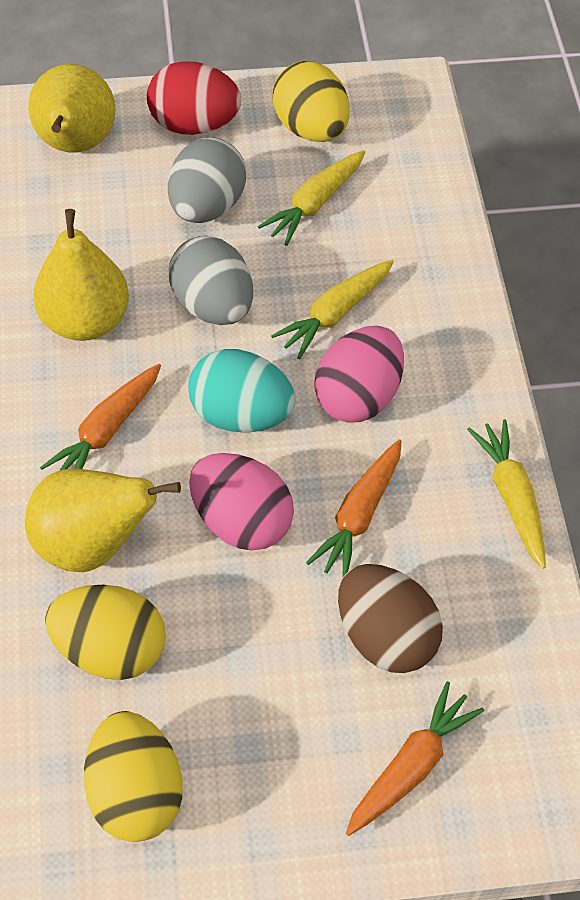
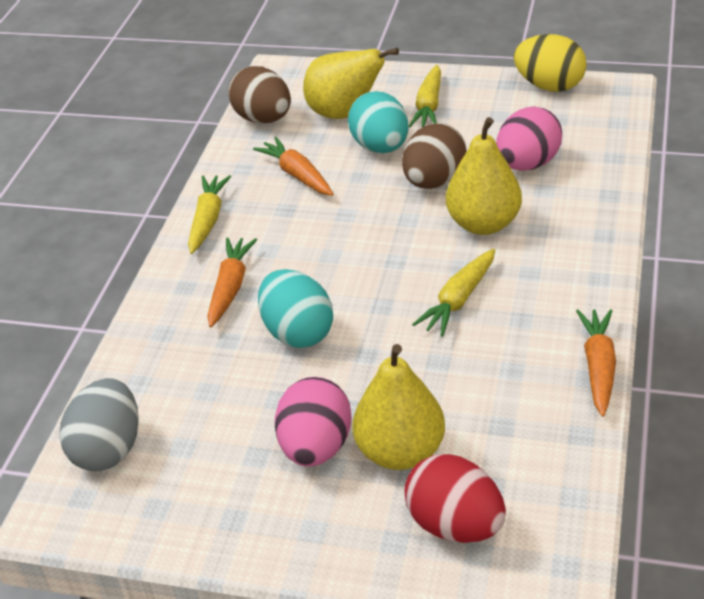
brown egg: 1 -> 2
grey egg: 2 -> 1
turquoise egg: 1 -> 2
yellow egg: 3 -> 1

